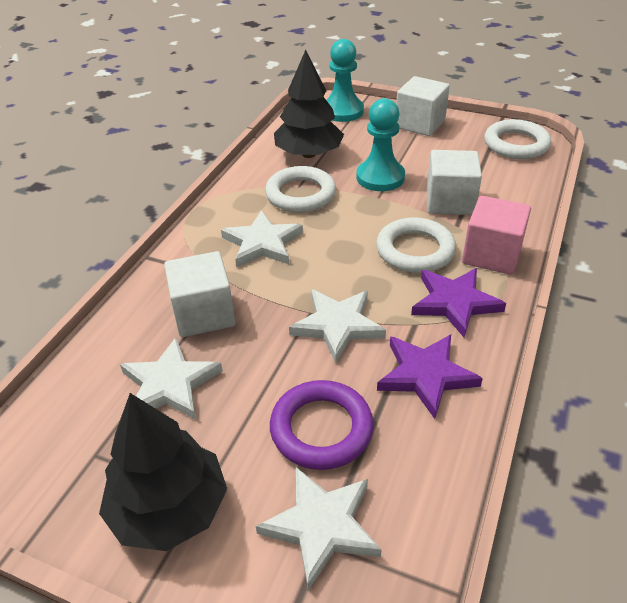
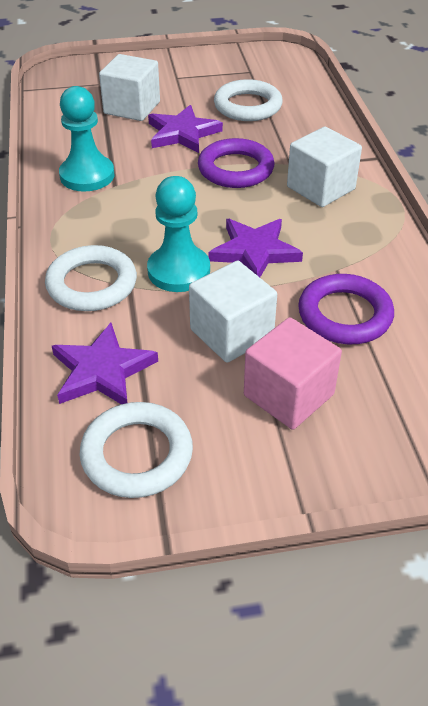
black tree: 2 -> 0
purple ring: 1 -> 2
purple star: 2 -> 3
white star: 4 -> 0

